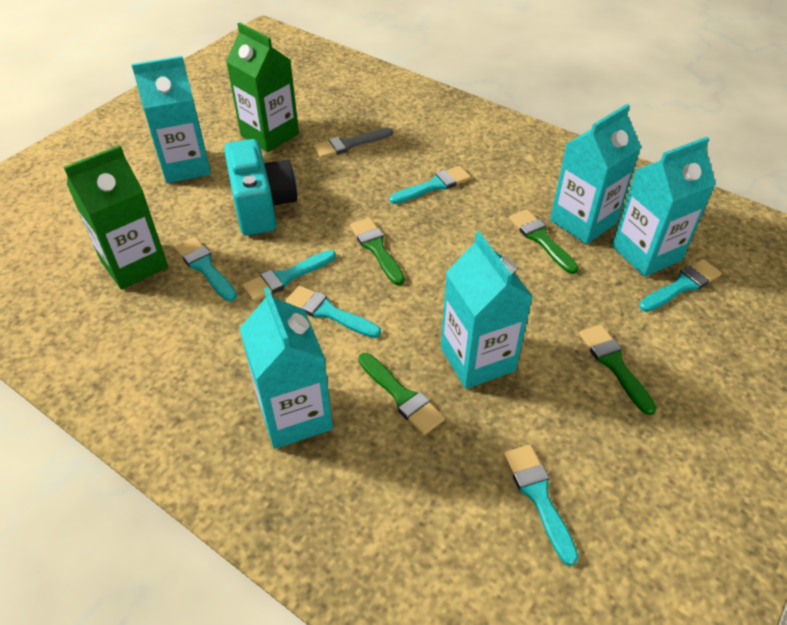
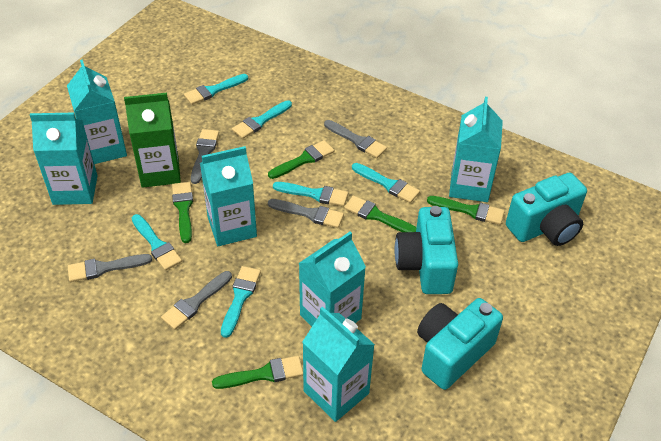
green brush: 4 -> 5
green carton: 2 -> 1
grey brush: 1 -> 5
turquoise camera: 1 -> 3
turquoise carton: 5 -> 6

